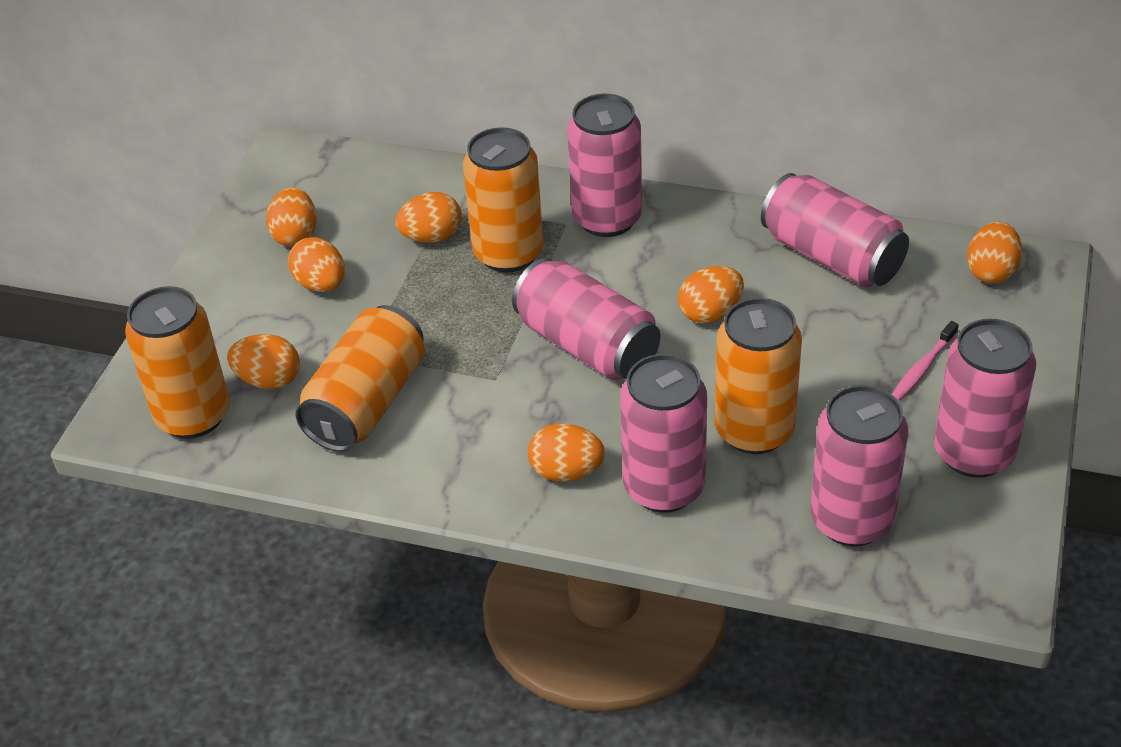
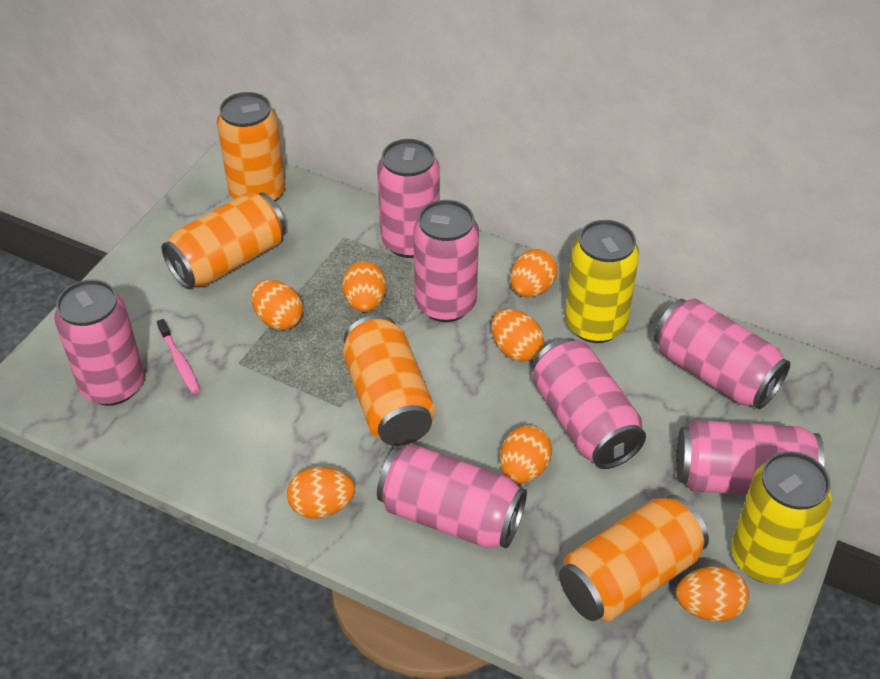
pink can: 6 -> 7
yellow can: 0 -> 2

